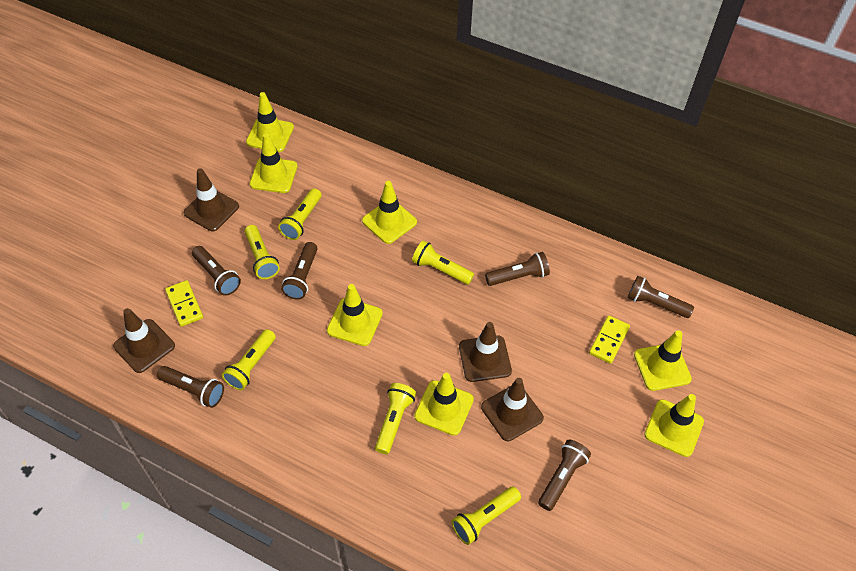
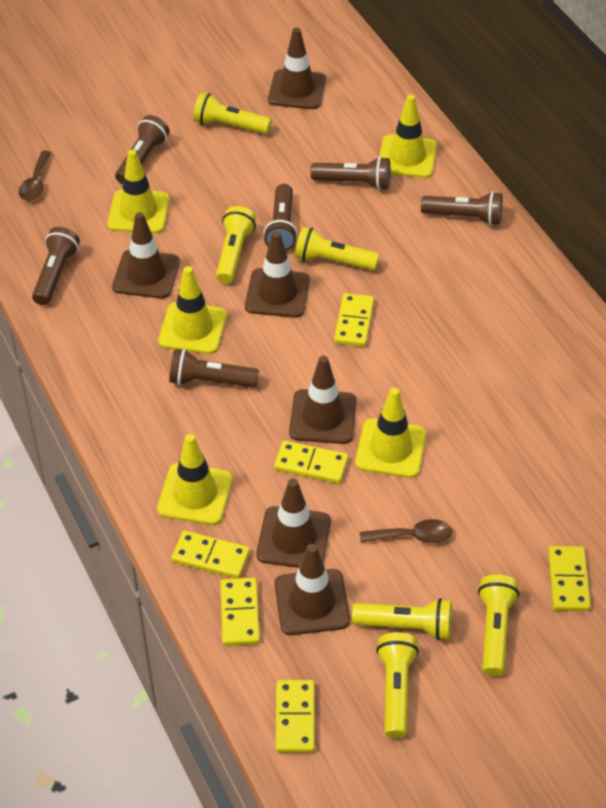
brown spoon: 0 -> 2
brown traffic cone: 4 -> 6
yellow domino: 2 -> 6
yellow traffic cone: 7 -> 5

